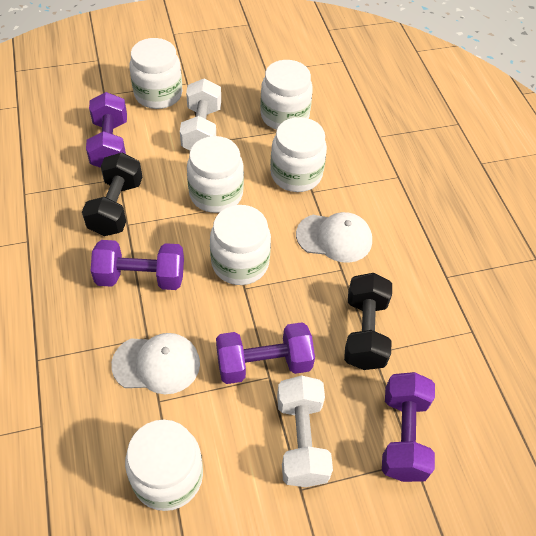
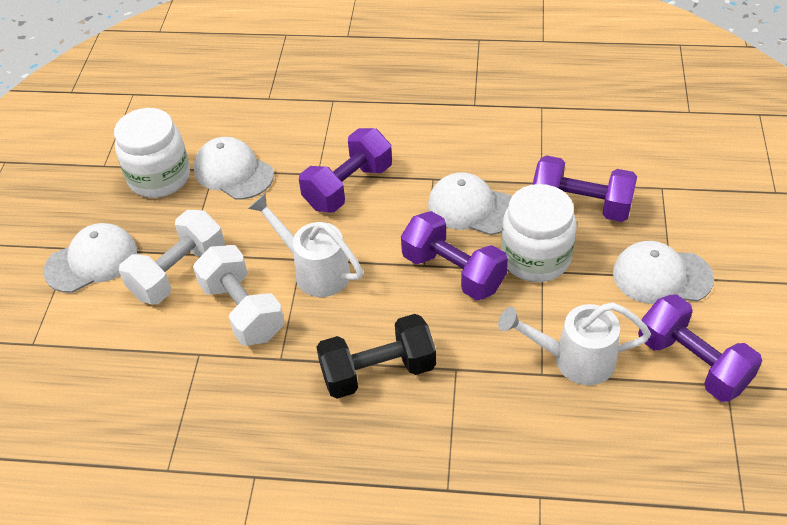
black dumbbell: 2 -> 1
white cap: 2 -> 4
white jar: 6 -> 2
white watering can: 0 -> 2

